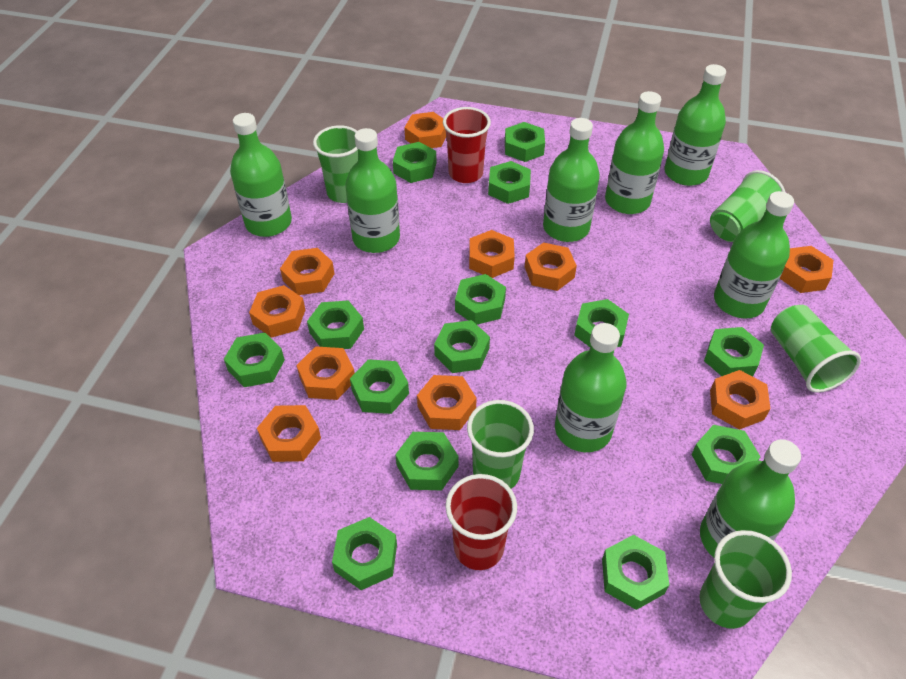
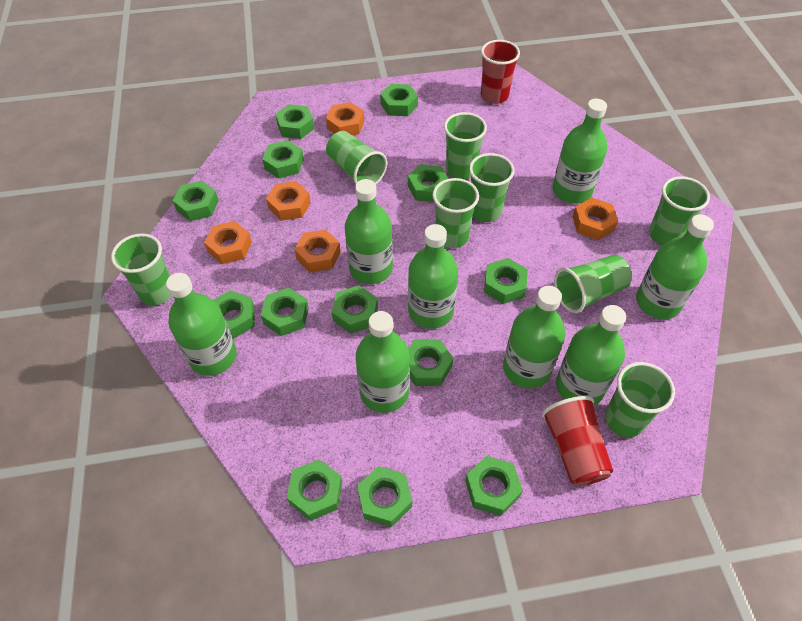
green cup: 5 -> 8
green nut: 14 -> 13
orange nut: 10 -> 5

